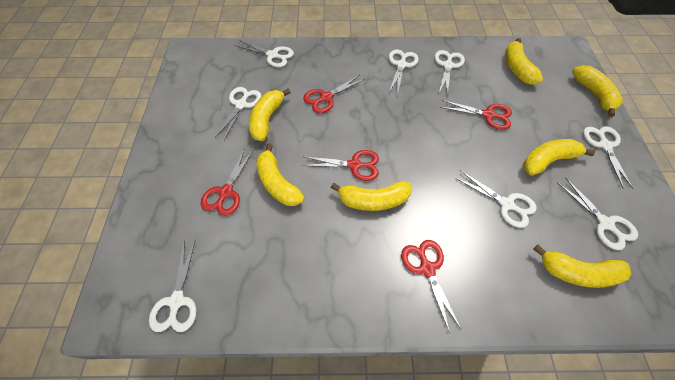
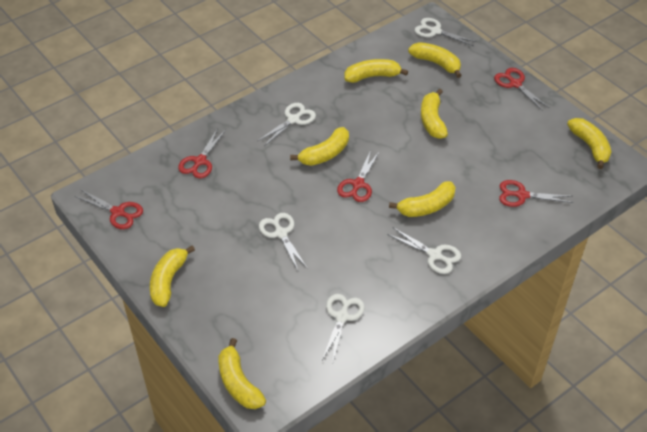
white scissors: 8 -> 5
yellow banana: 7 -> 8

